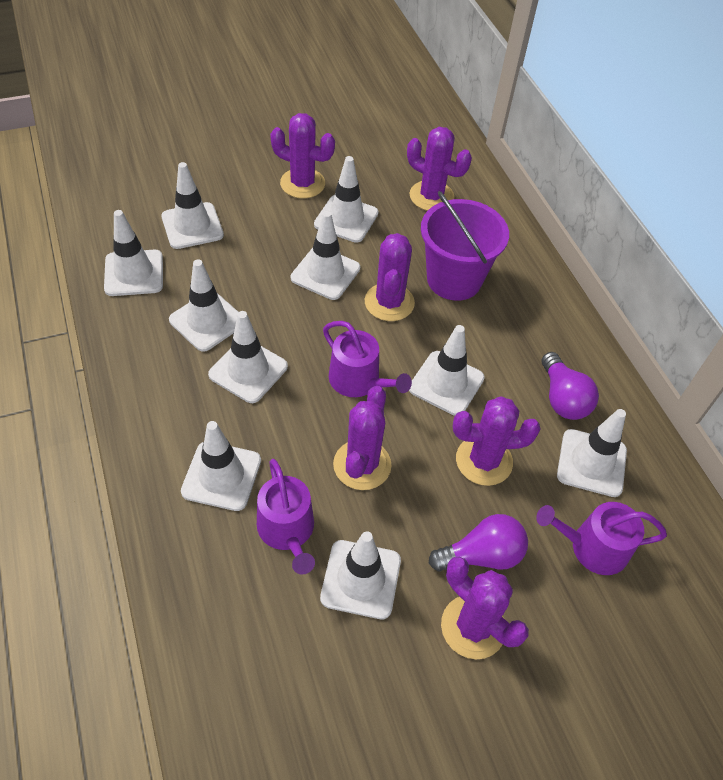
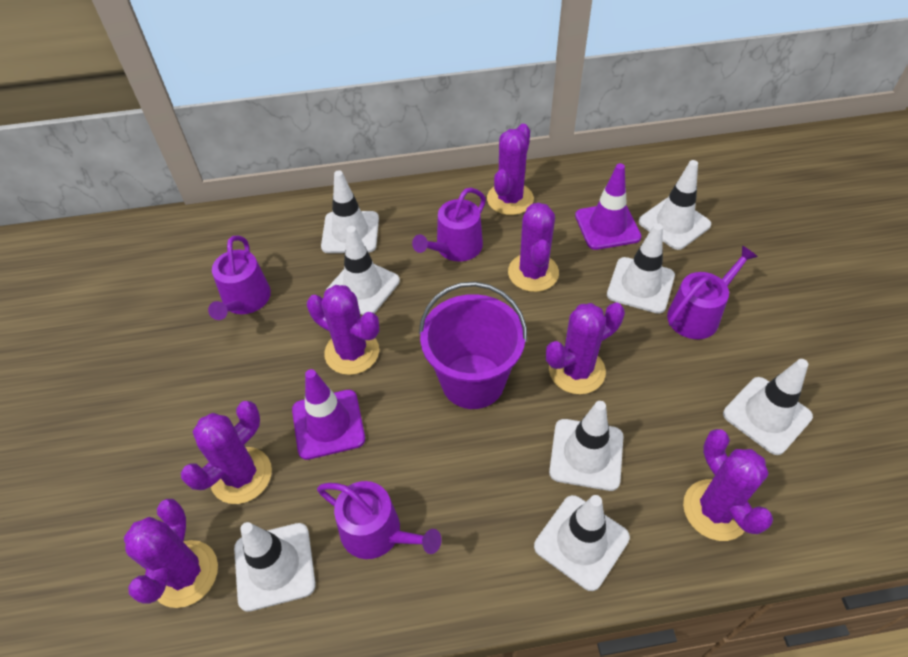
purple cactus: 6 -> 7
purple light bulb: 2 -> 0
purple traffic cone: 0 -> 2
purple watering can: 3 -> 4
white traffic cone: 10 -> 8

